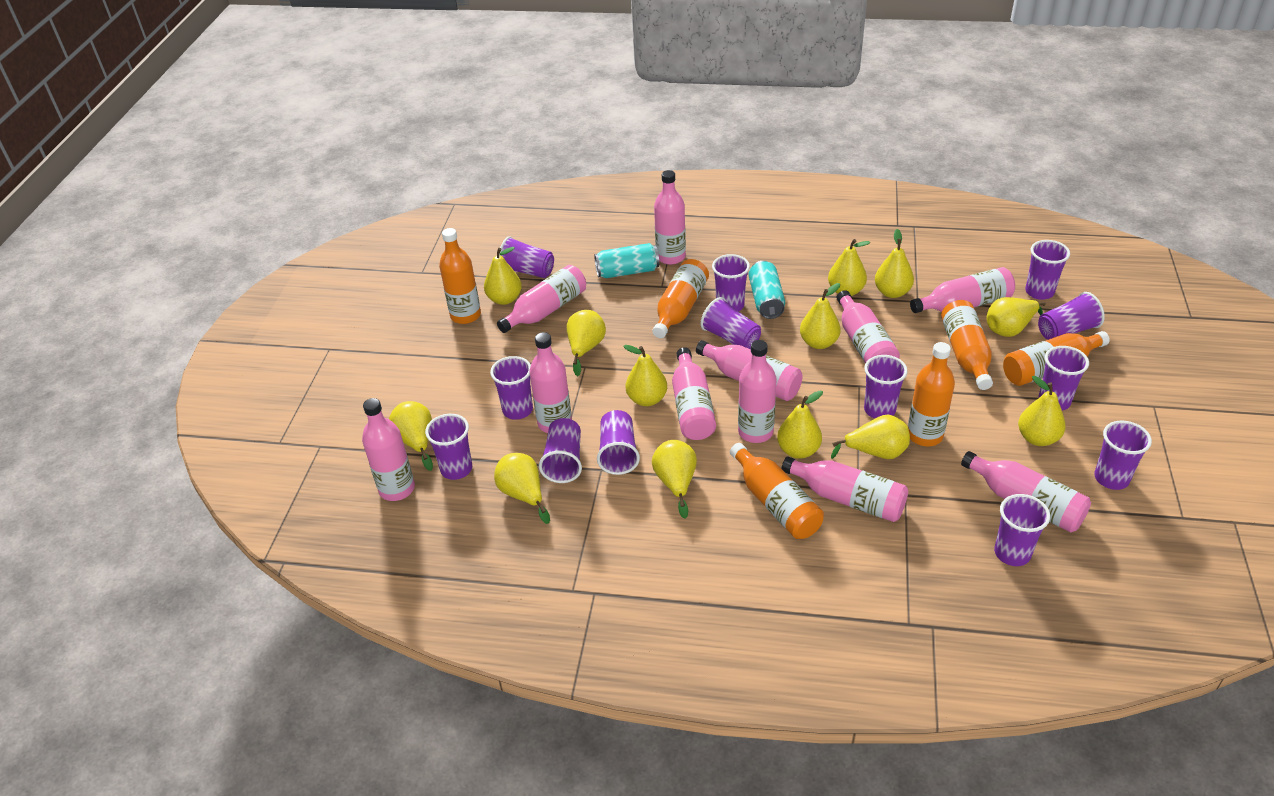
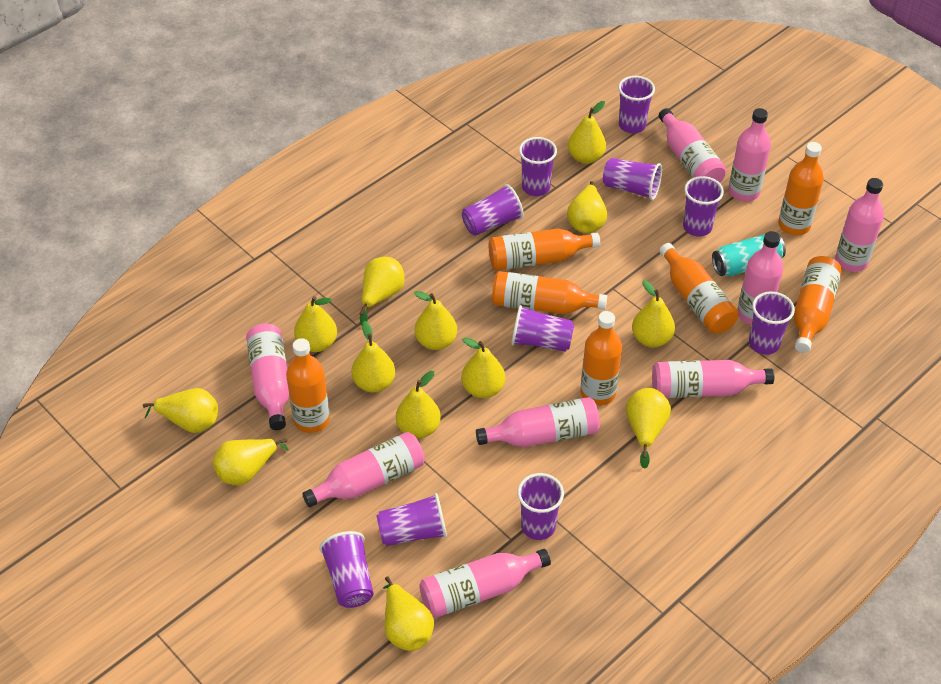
orange bottle: 6 -> 7
pink bottle: 11 -> 9
purple cup: 13 -> 10
turquoise can: 2 -> 1

